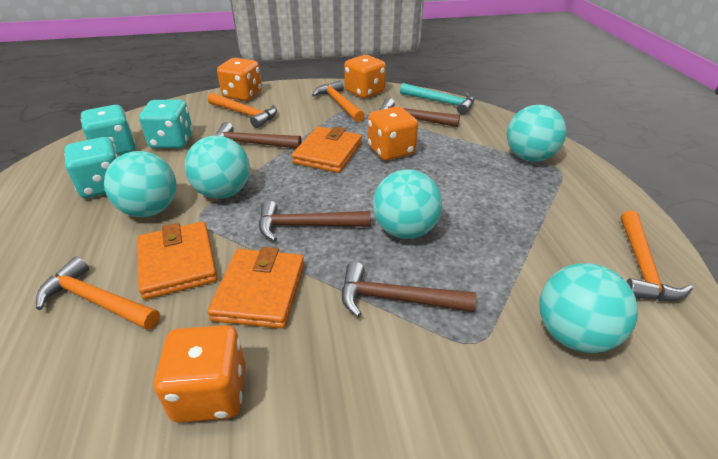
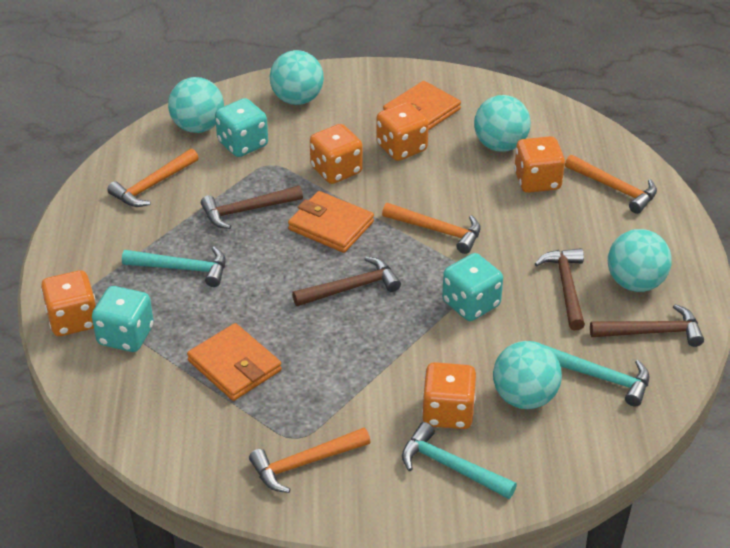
orange dice: 4 -> 5
turquoise hammer: 1 -> 3

